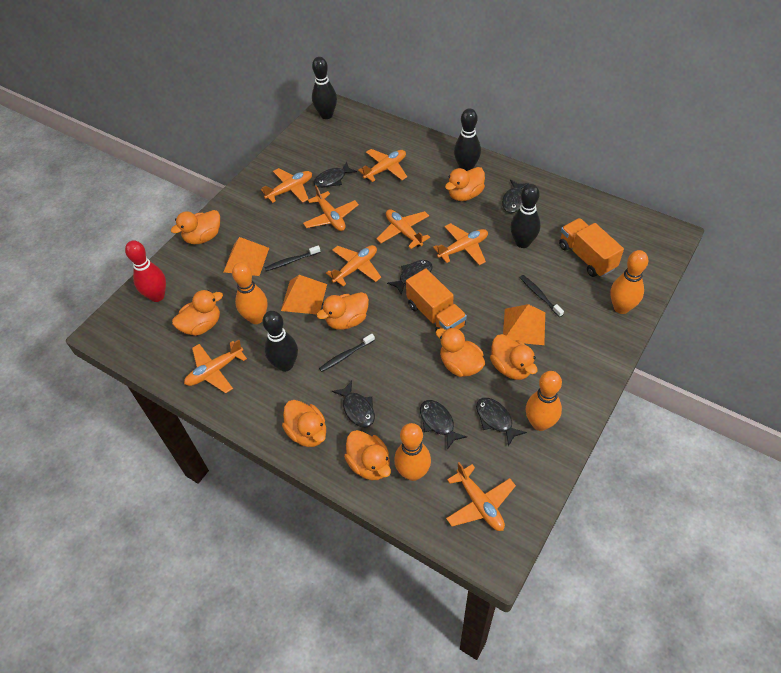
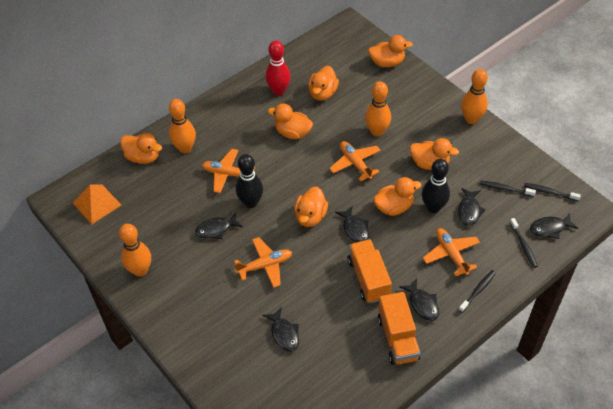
black bowling pin: 4 -> 2
black toothbrush: 3 -> 4
orange duck: 8 -> 7
orange plane: 8 -> 4
orange pyramid: 3 -> 1

